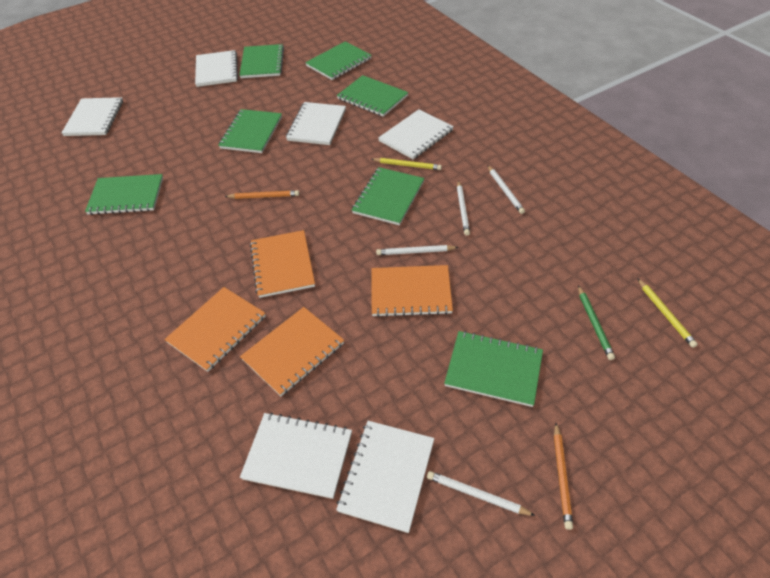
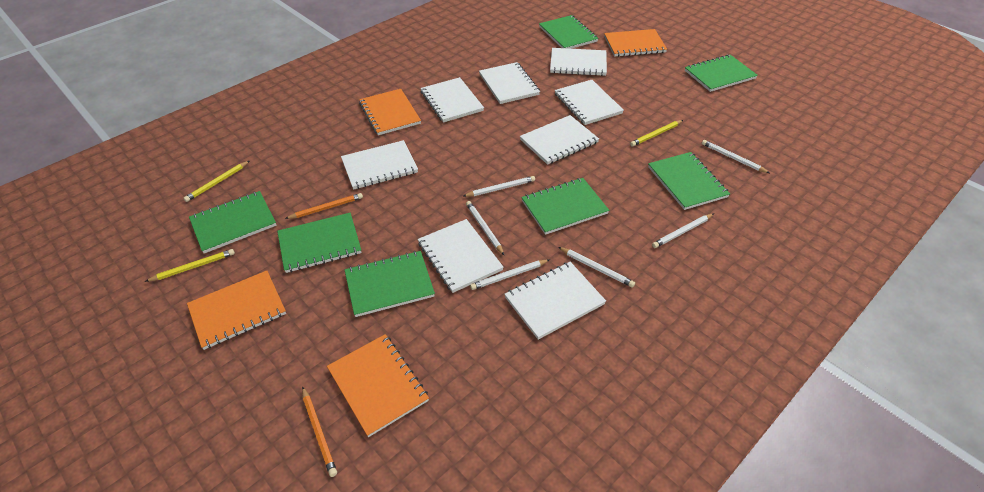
green pencil: 1 -> 0
white notebook: 6 -> 8
white pencil: 4 -> 6
yellow pencil: 2 -> 3

